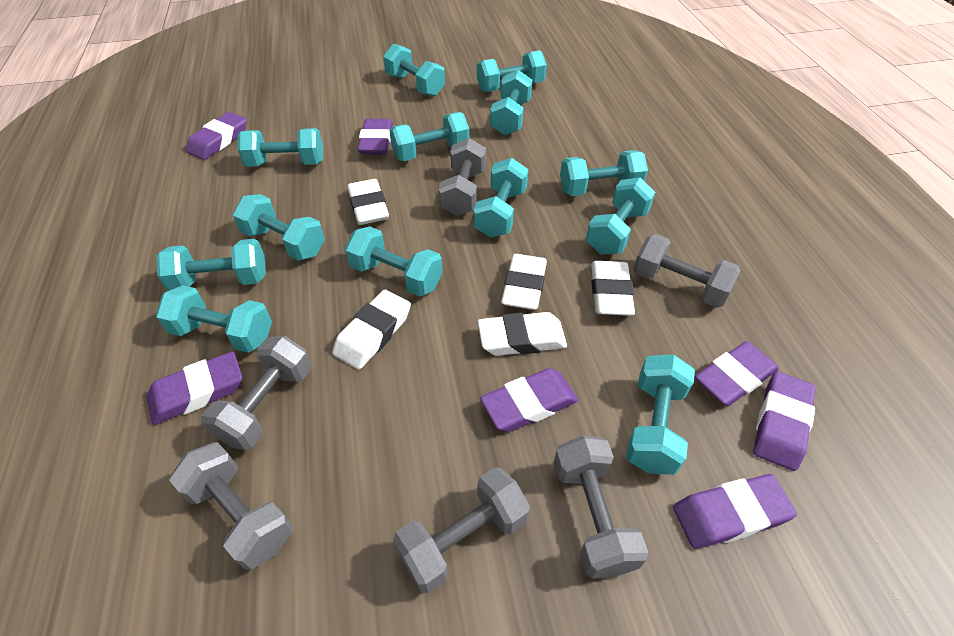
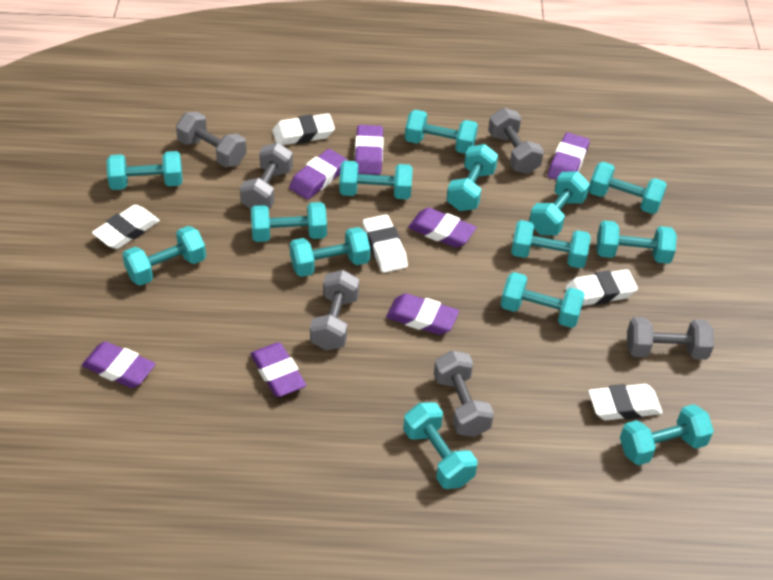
turquoise dumbbell: 13 -> 14

